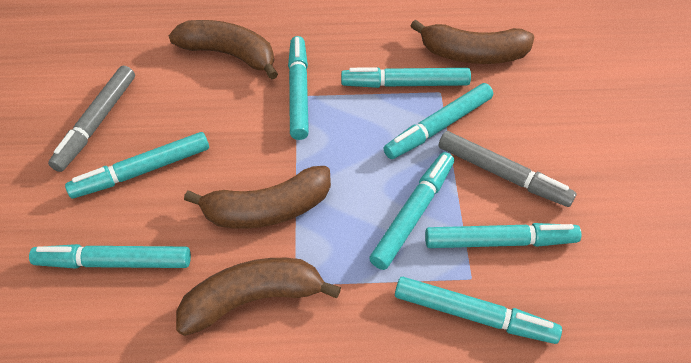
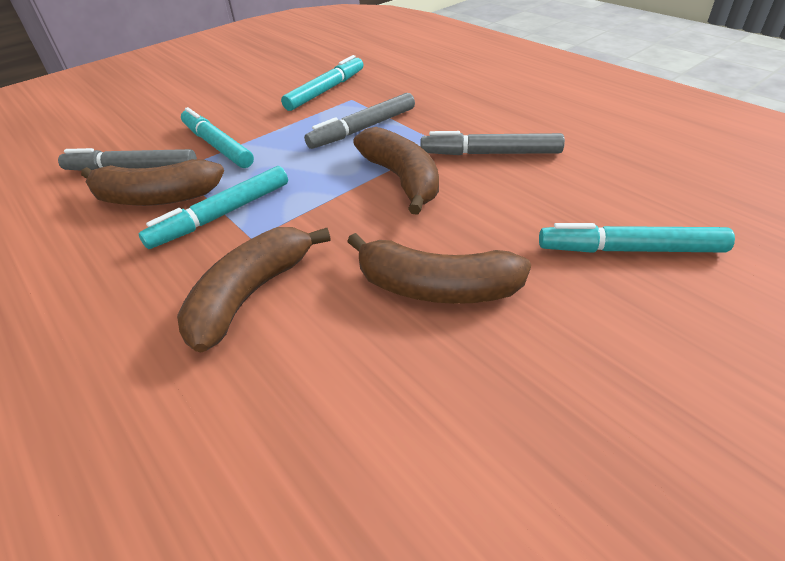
grey marker: 2 -> 3
turquoise marker: 8 -> 4

